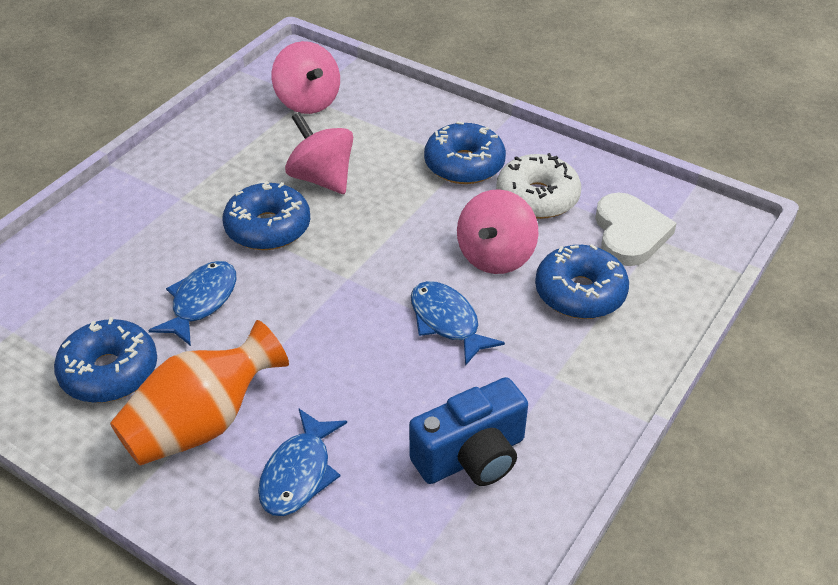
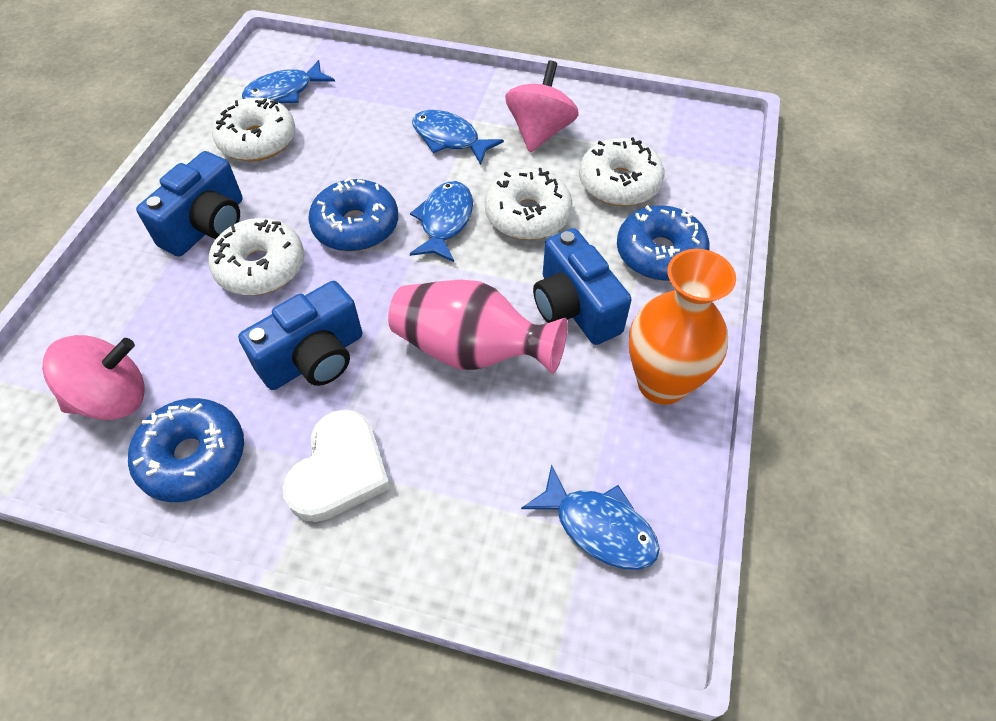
blue camera: 1 -> 3
blue donut: 4 -> 3
blue fish: 3 -> 4
pink spinning top: 3 -> 2
pink vase: 0 -> 1
white donut: 1 -> 4

